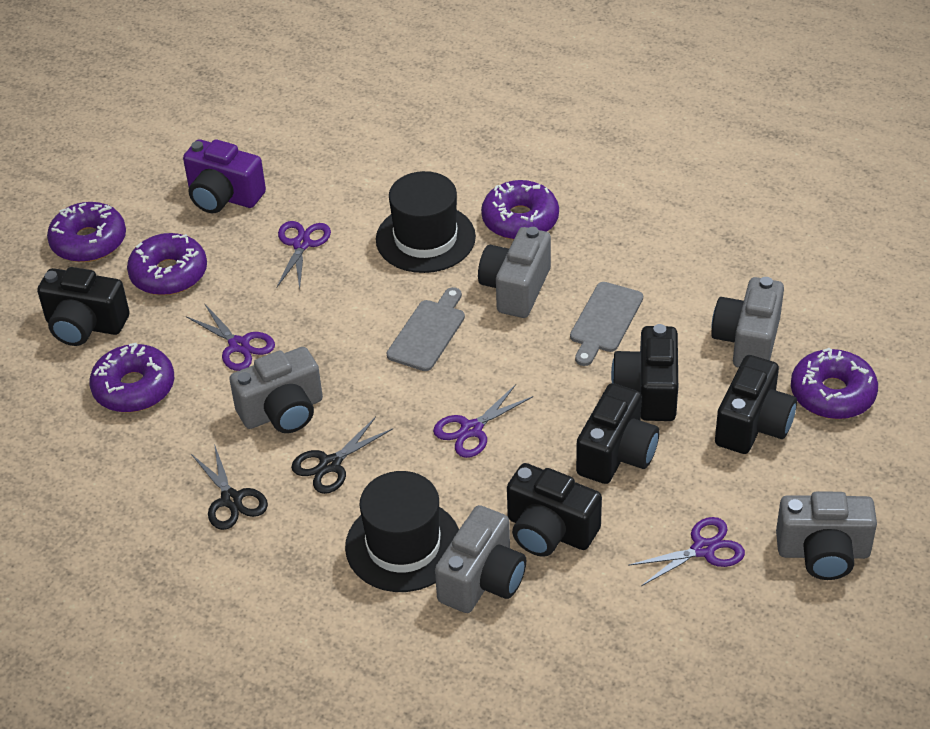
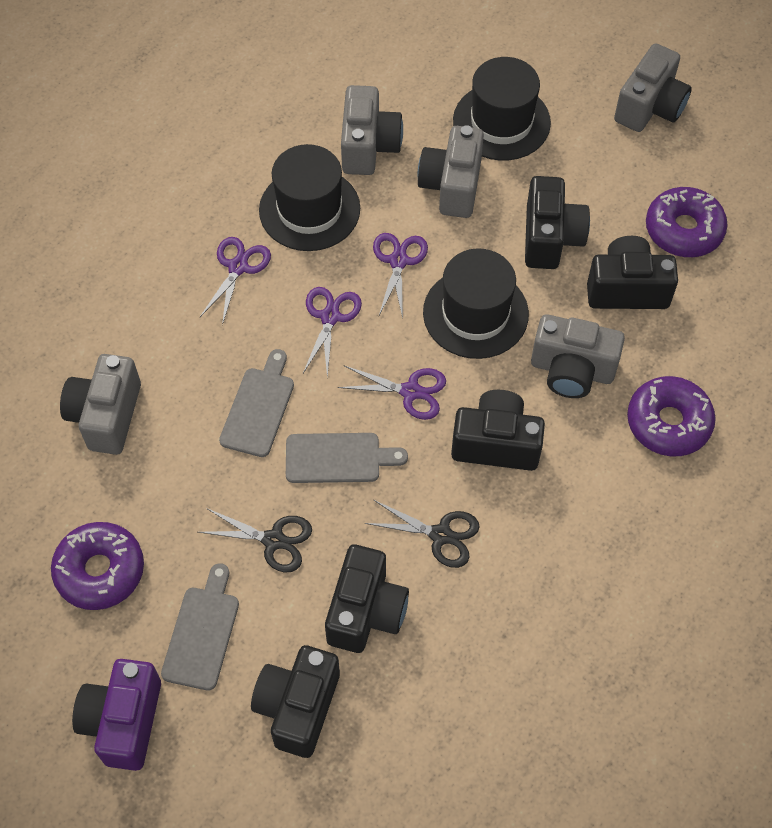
black hat: 2 -> 3
grey cutting board: 2 -> 3
purple donut: 5 -> 3

